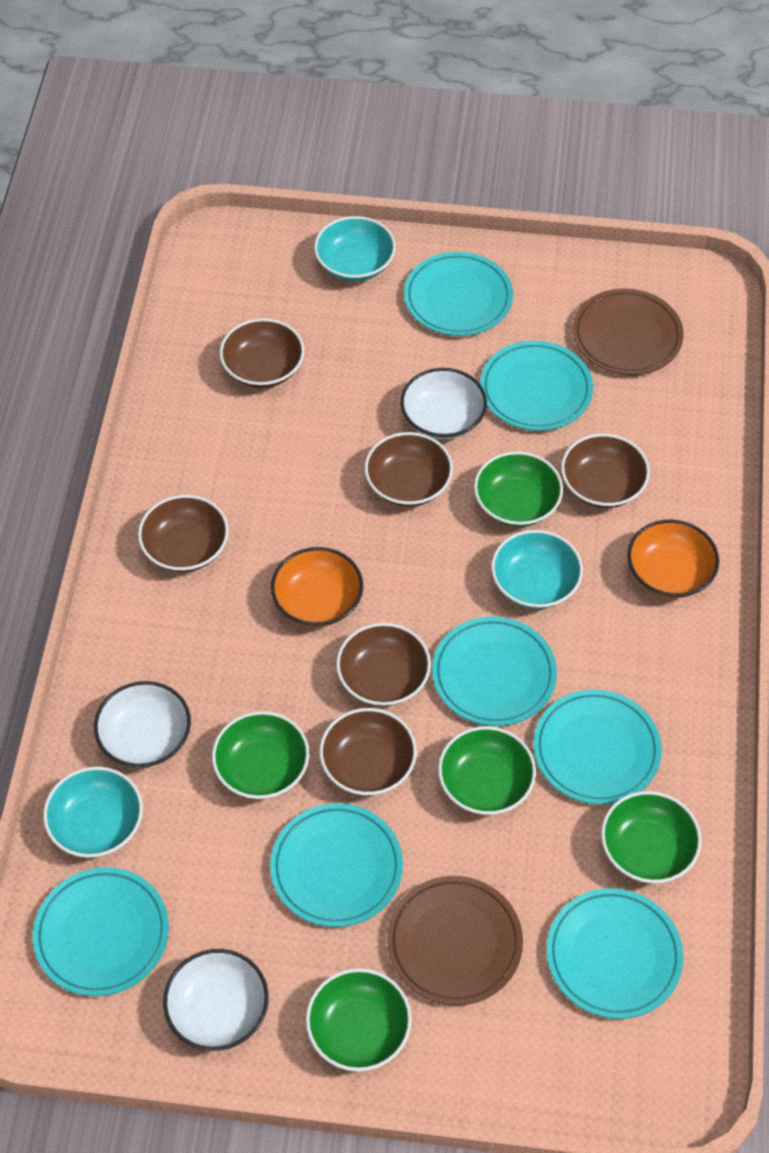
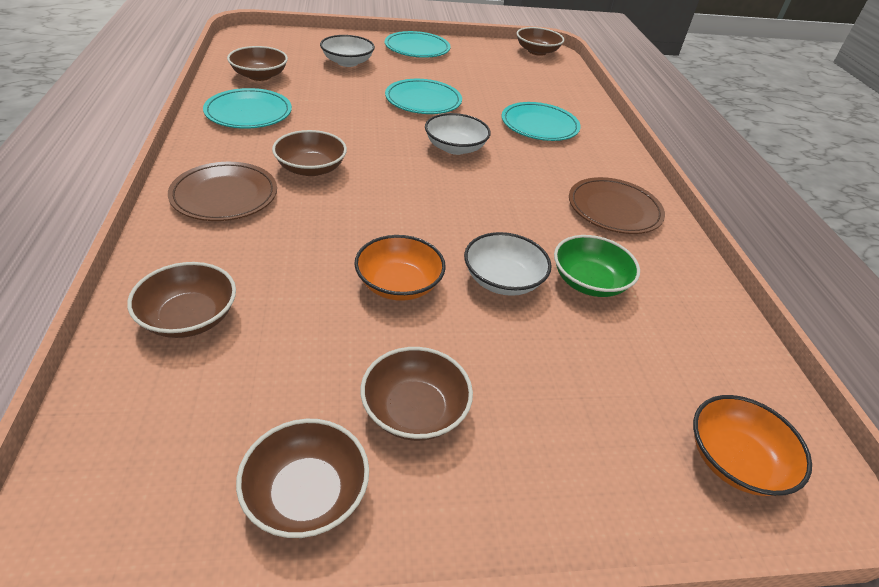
green bowl: 5 -> 1
turquoise bowl: 3 -> 0
turquoise plate: 7 -> 4

